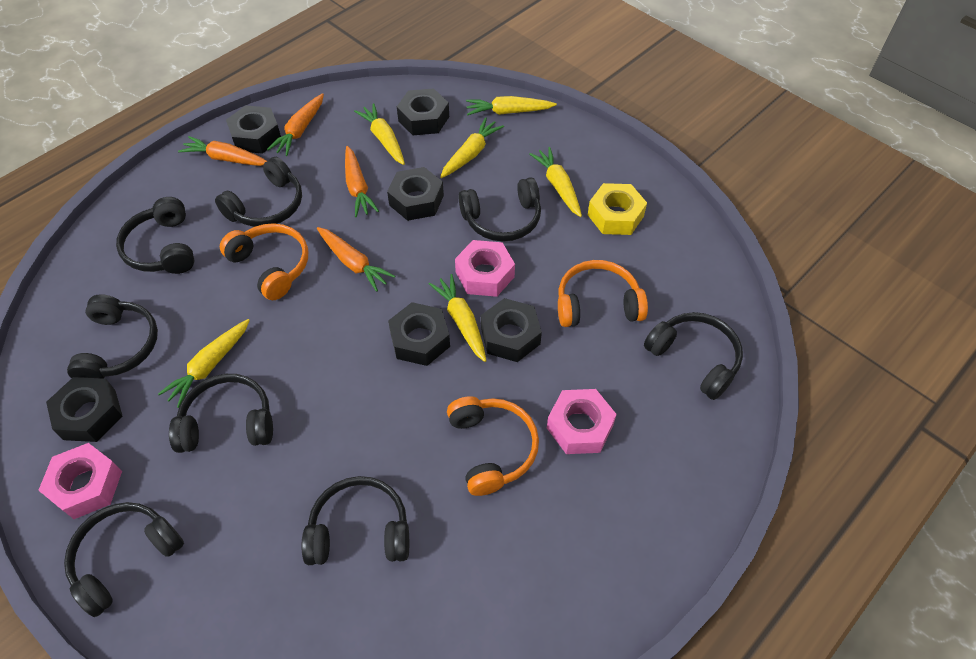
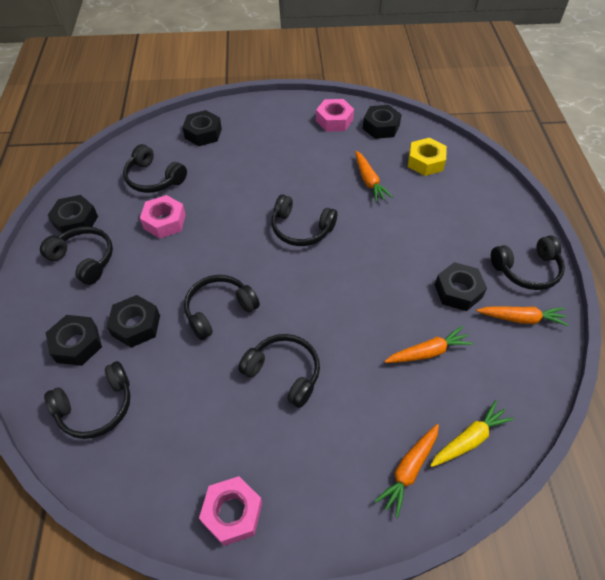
black headphones: 8 -> 7
orange headphones: 3 -> 0
yellow carrot: 6 -> 1

